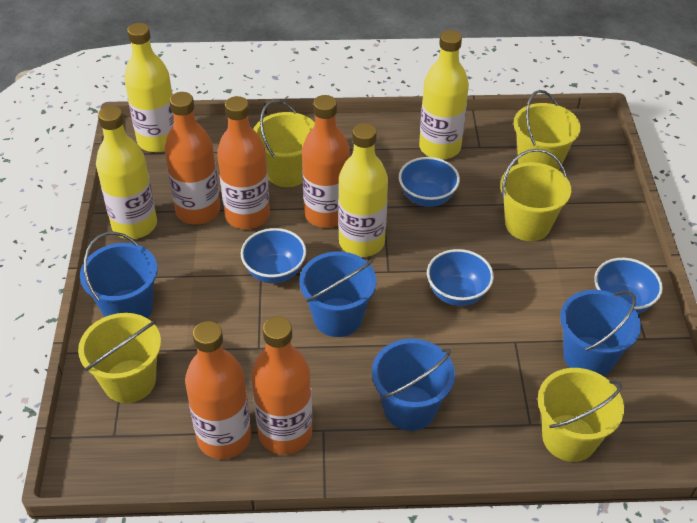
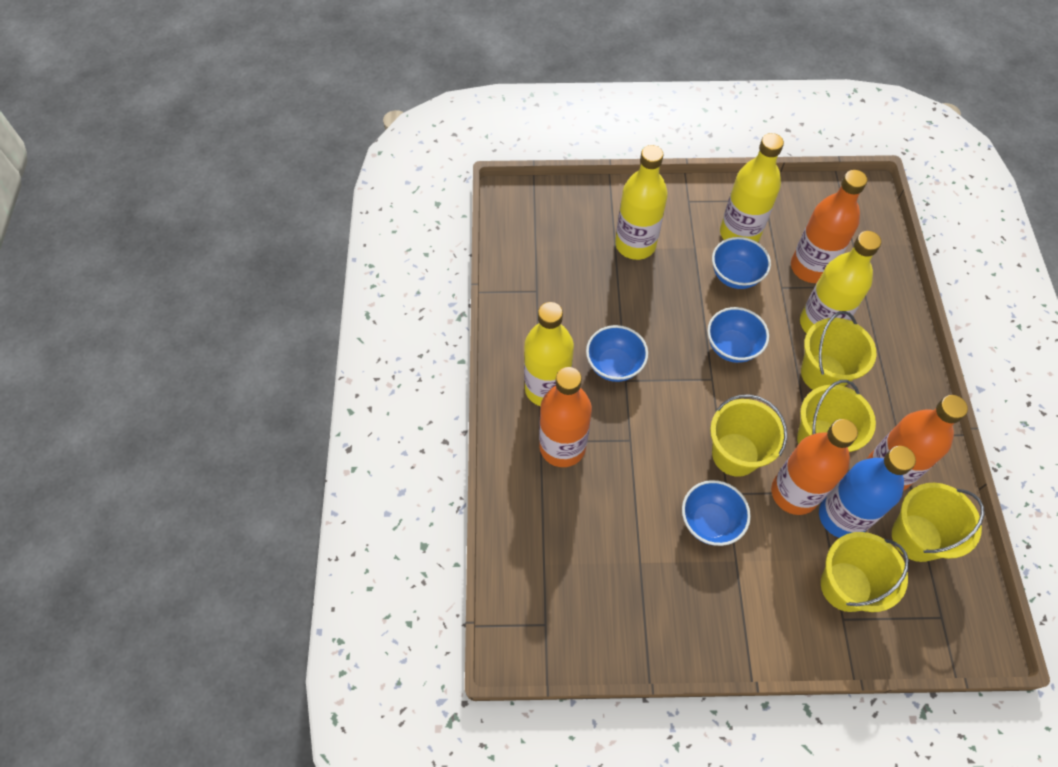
blue bottle: 0 -> 1
blue bucket: 4 -> 0
orange bottle: 5 -> 4

